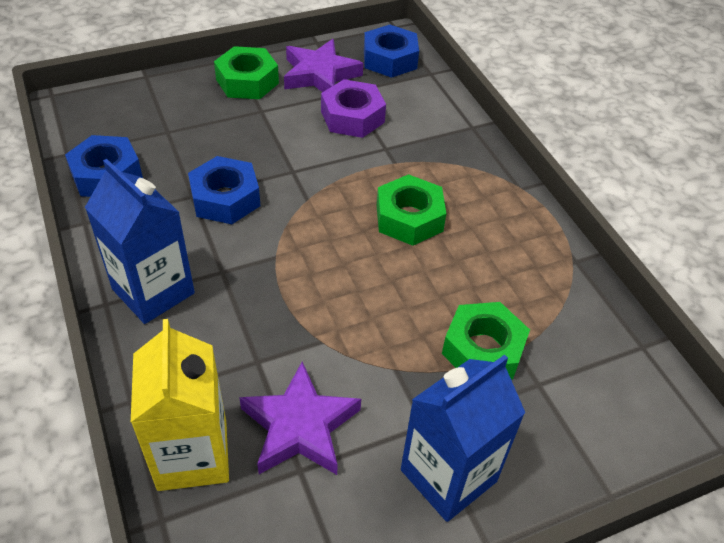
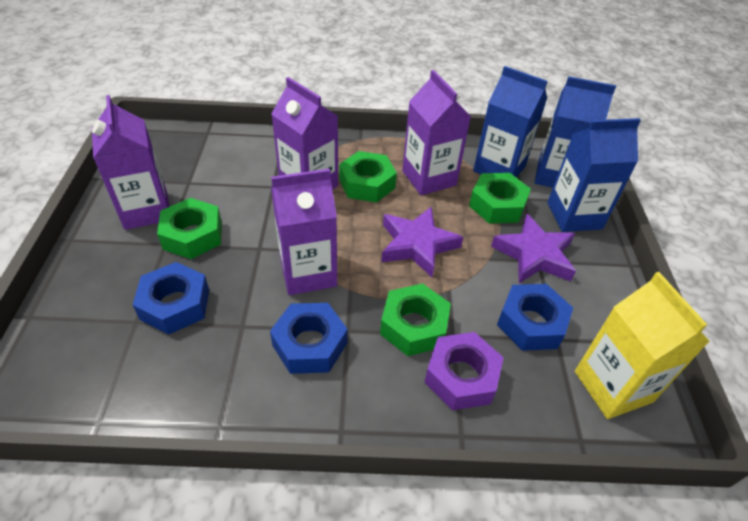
blue carton: 2 -> 3
green nut: 3 -> 4
purple carton: 0 -> 4

